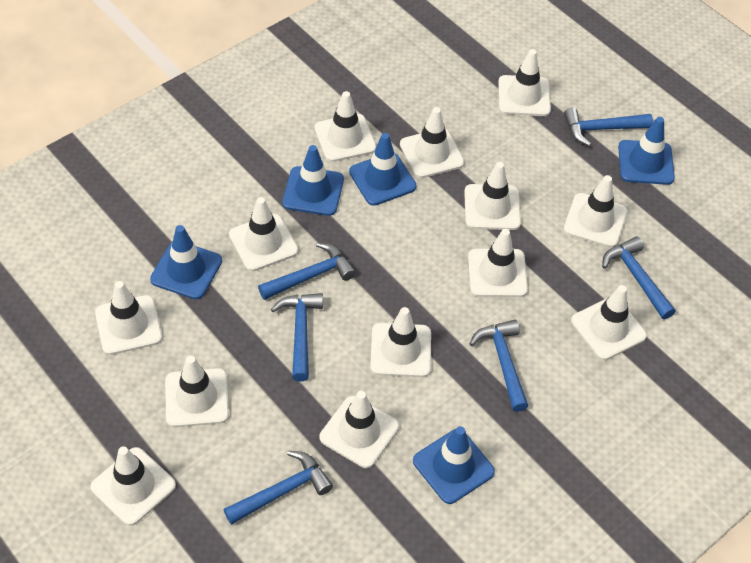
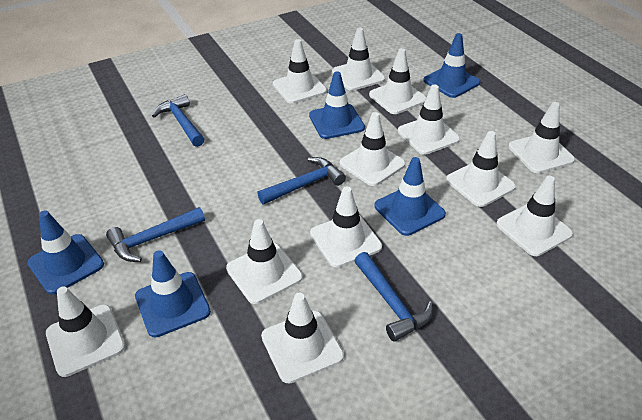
blue hammer: 6 -> 4
white traffic cone: 13 -> 12

